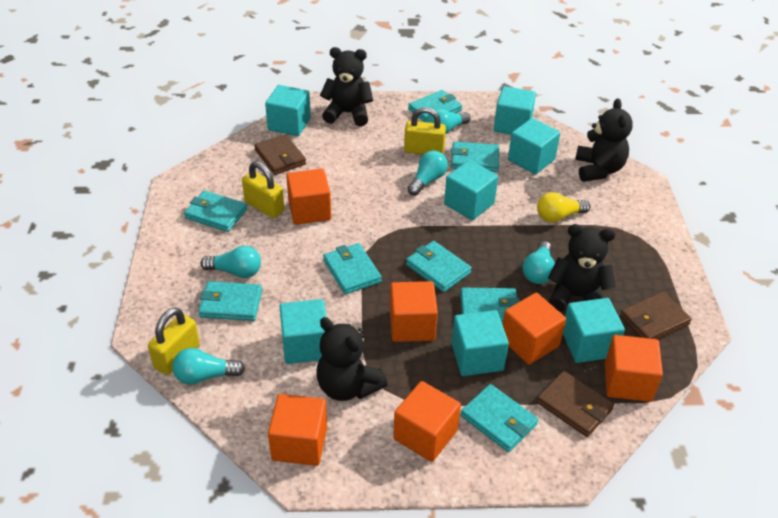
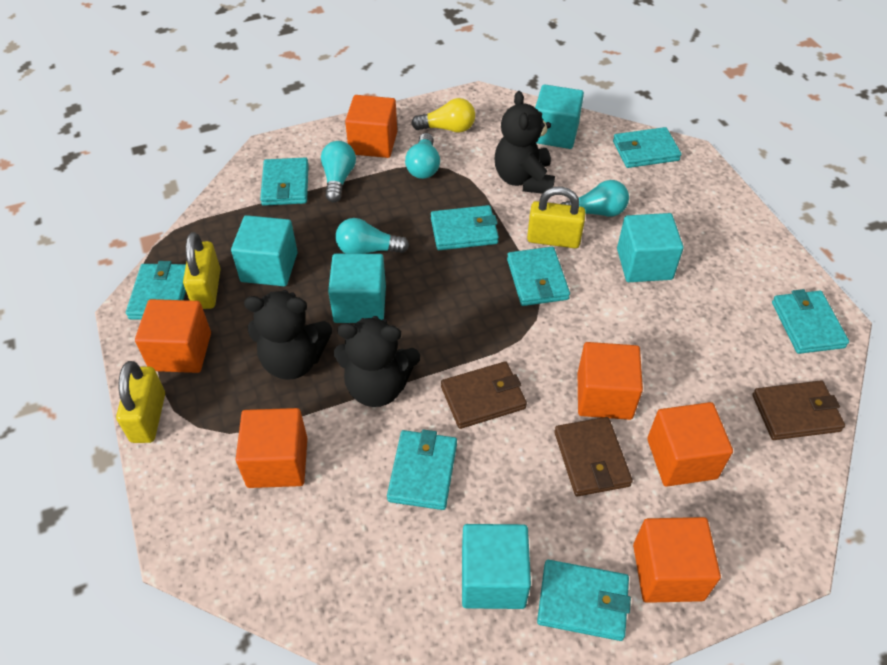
black teddy bear: 4 -> 3
turquoise cube: 7 -> 5
turquoise light bulb: 5 -> 4

